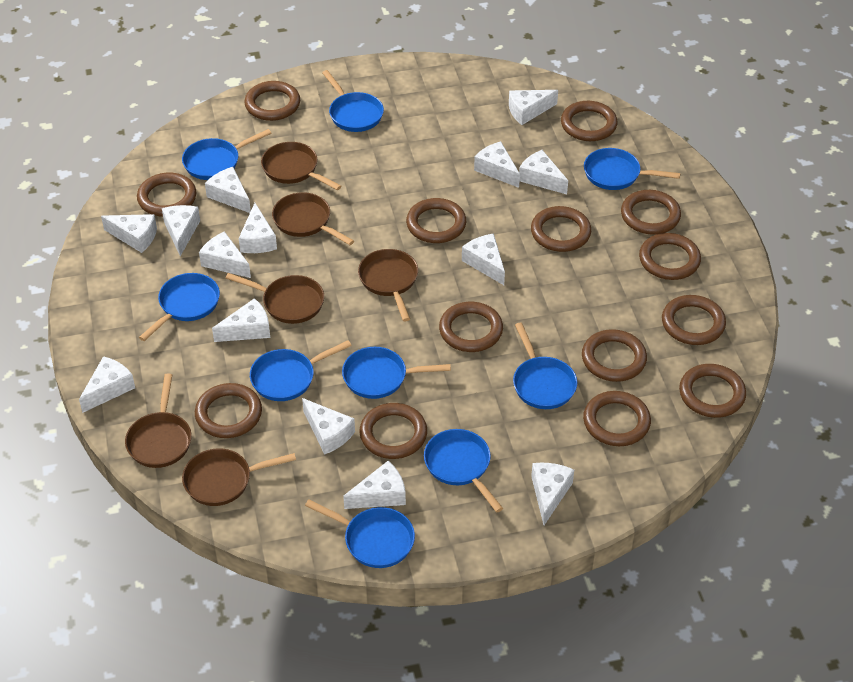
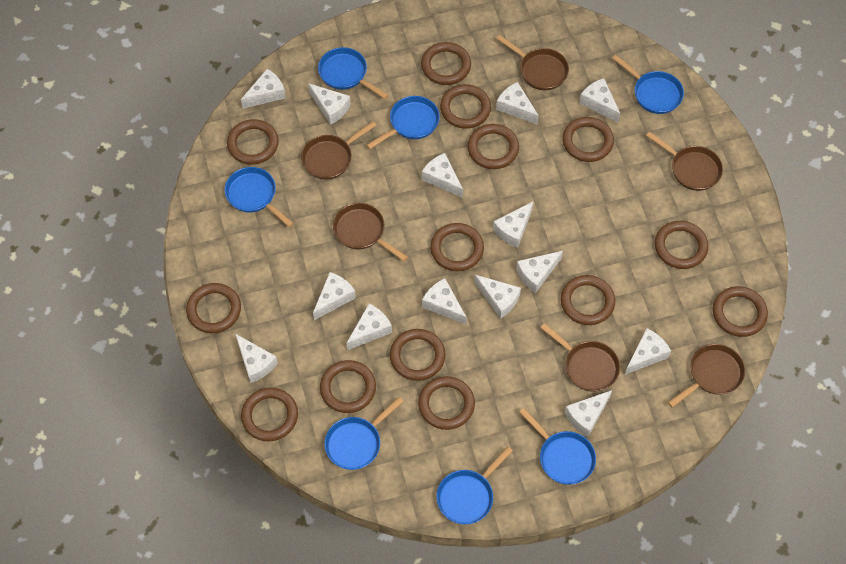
blue pan: 9 -> 7

